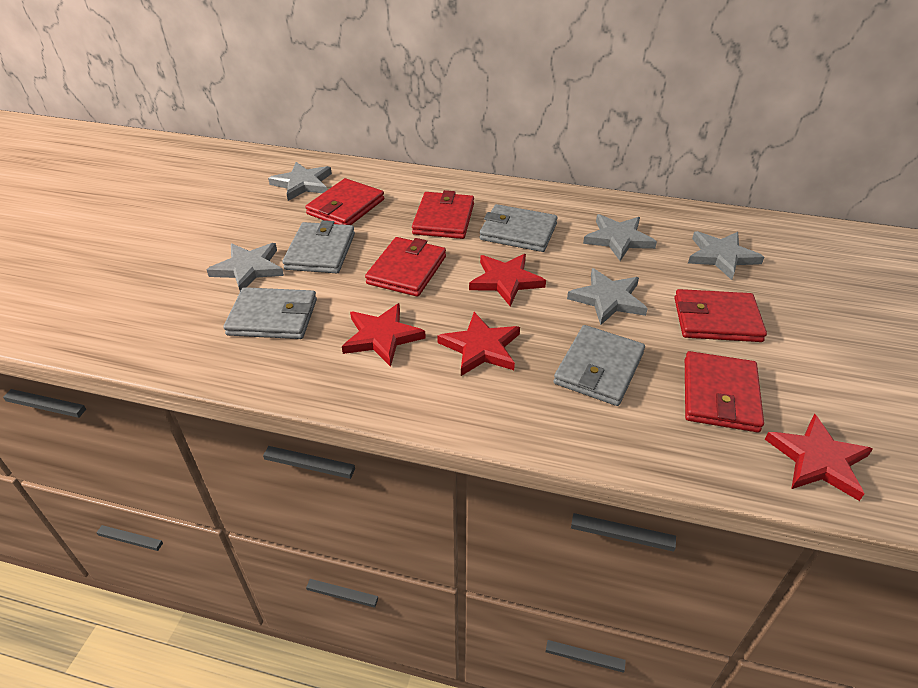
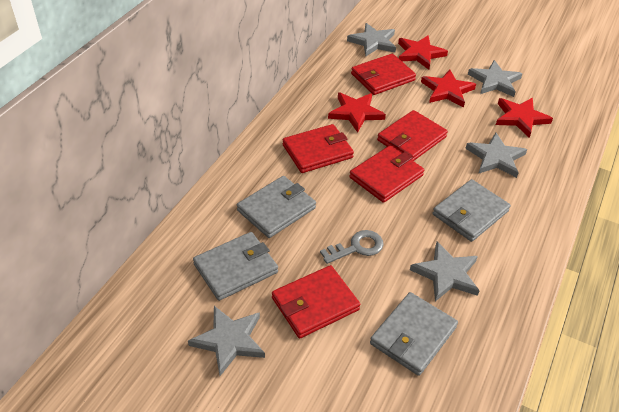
grey key: 0 -> 1

